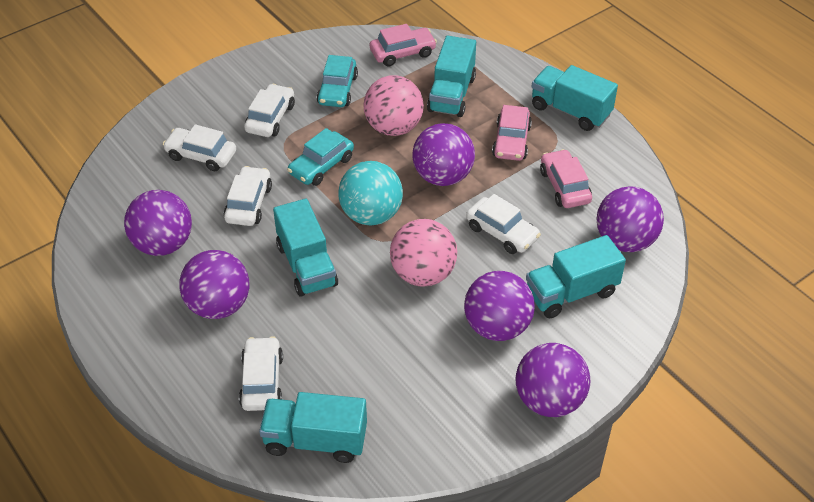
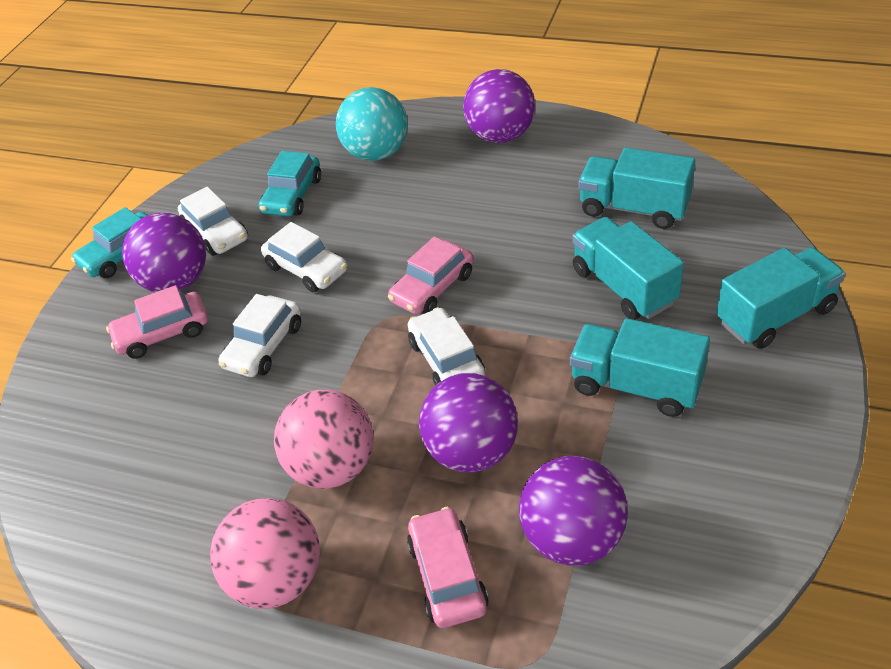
purple ball: 6 -> 4
turquoise truck: 5 -> 4
white car: 5 -> 4

